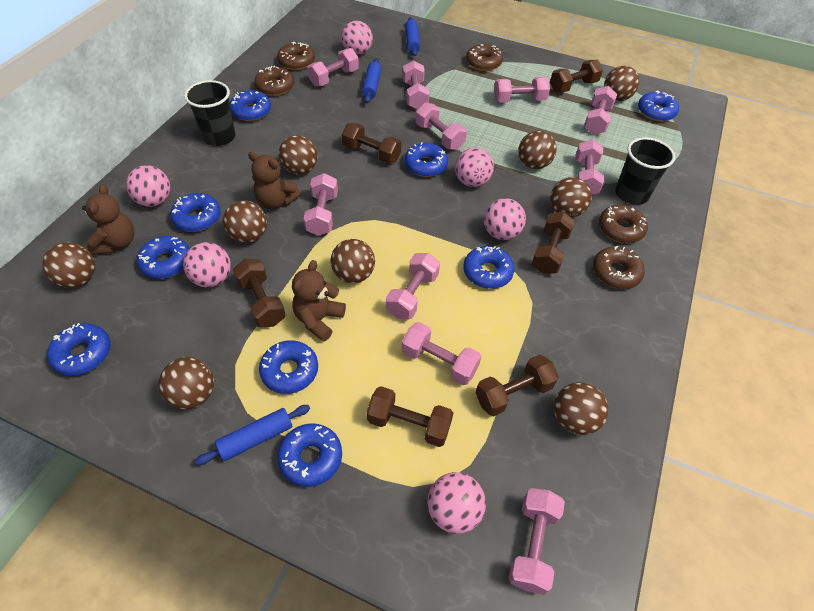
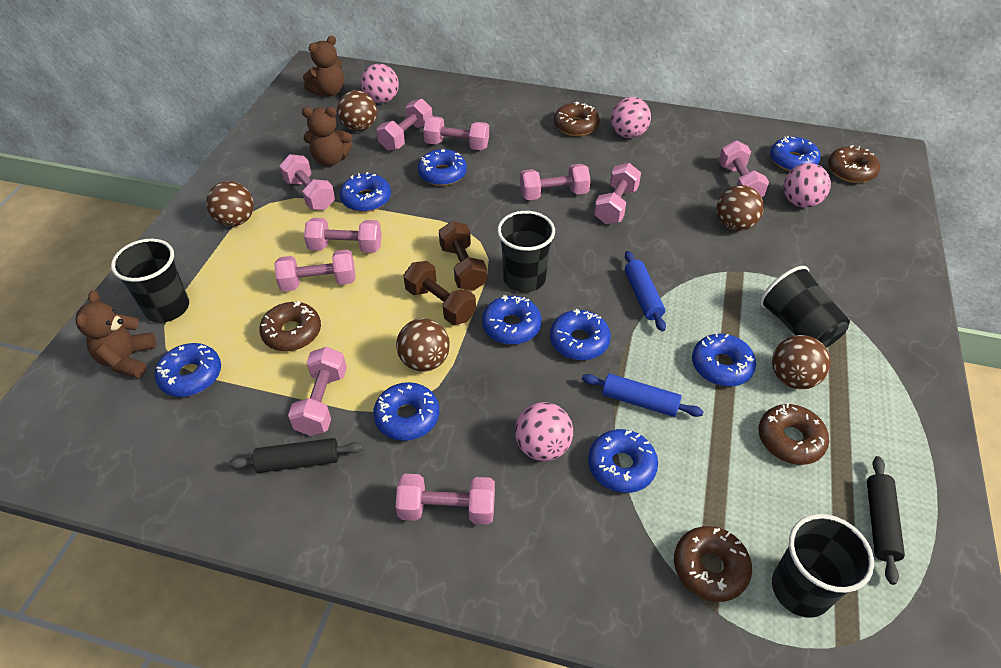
black cup: 2 -> 4
black rolling pin: 0 -> 2
blue rolling pin: 3 -> 2
brown ball: 9 -> 5
brown dumbbell: 6 -> 2
pink ball: 6 -> 4

